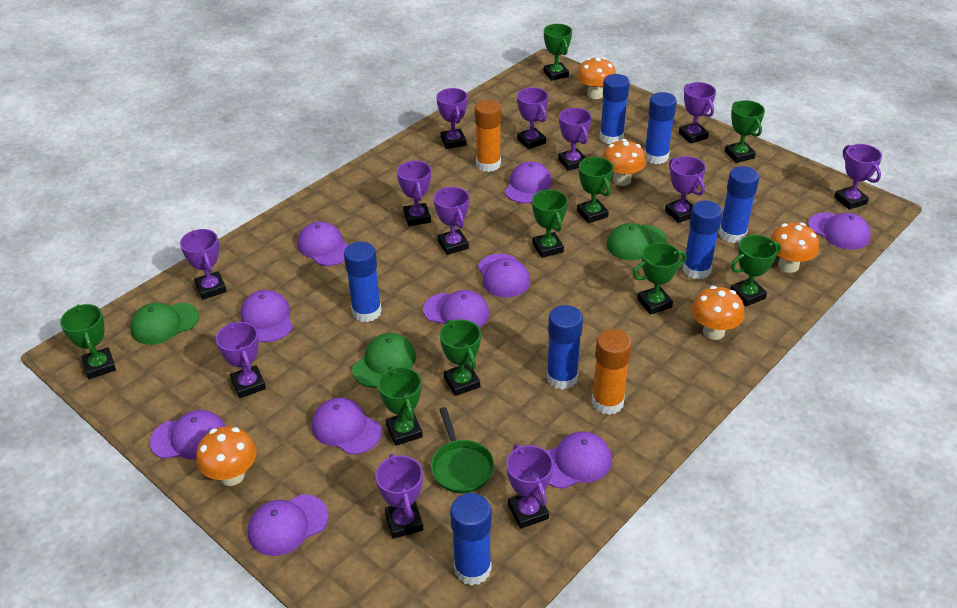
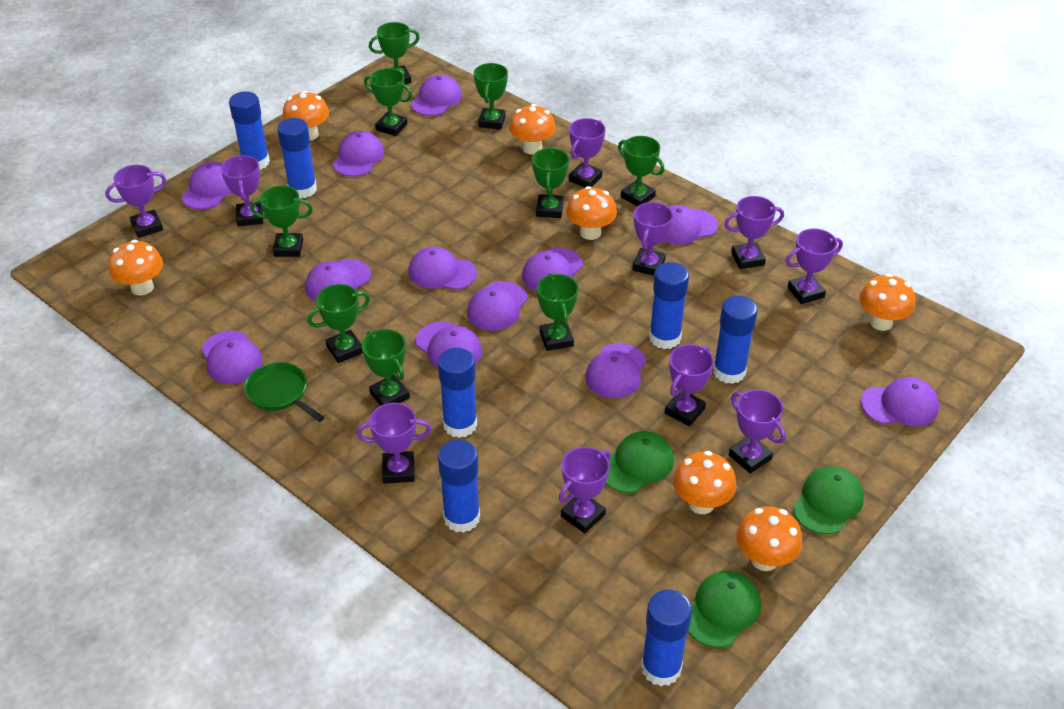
orange glue stick: 2 -> 0
orange mushroom: 5 -> 7
purple cap: 10 -> 12
purple trophy: 12 -> 10

